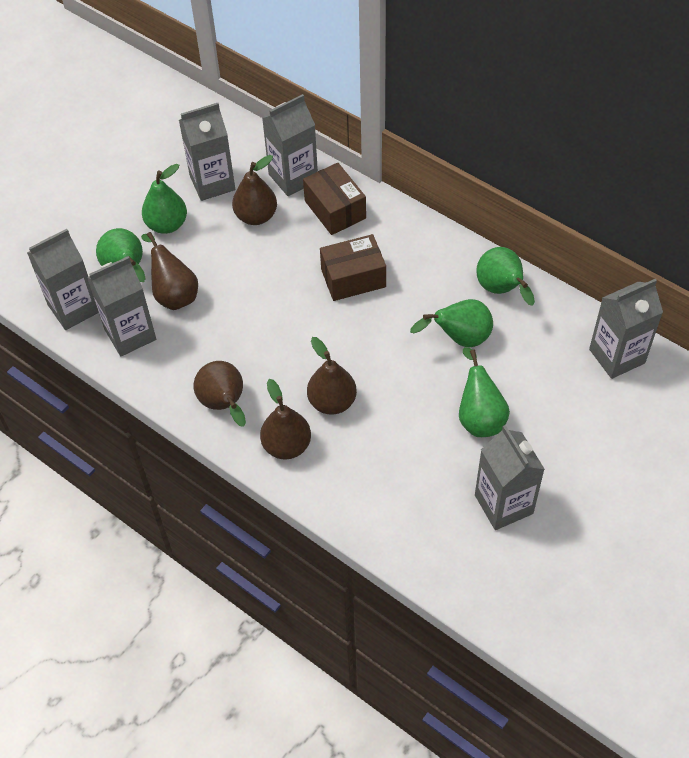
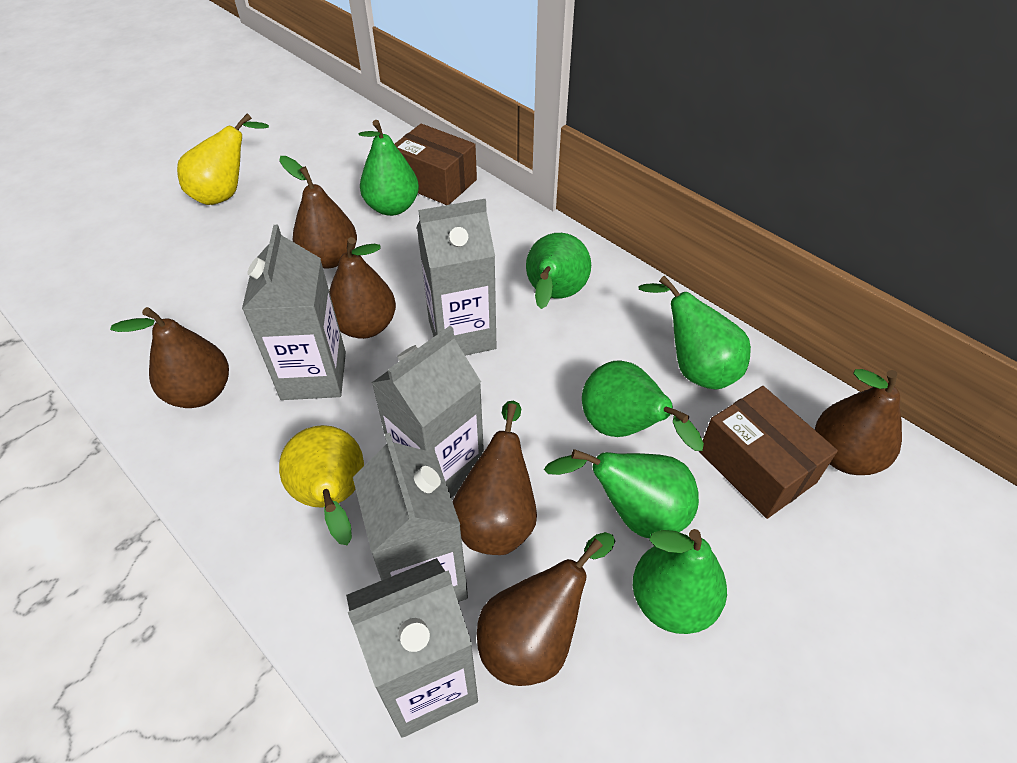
brown pear: 5 -> 6
green pear: 5 -> 6
grey carton: 6 -> 5
yellow pear: 0 -> 2

